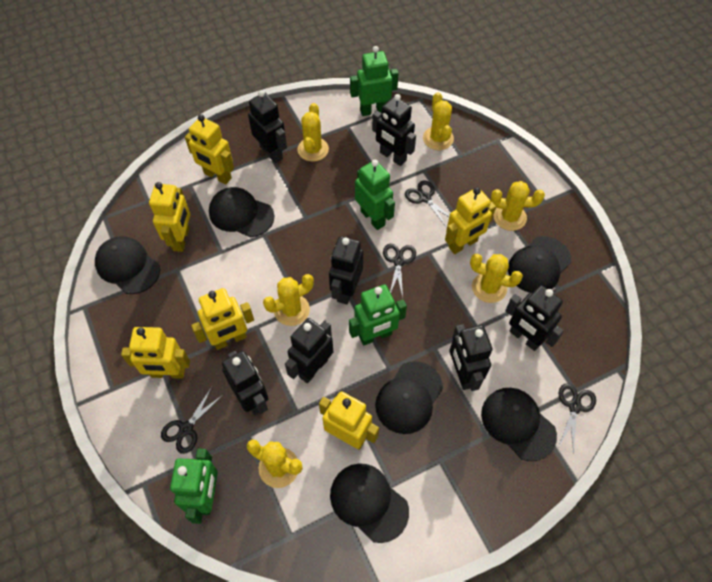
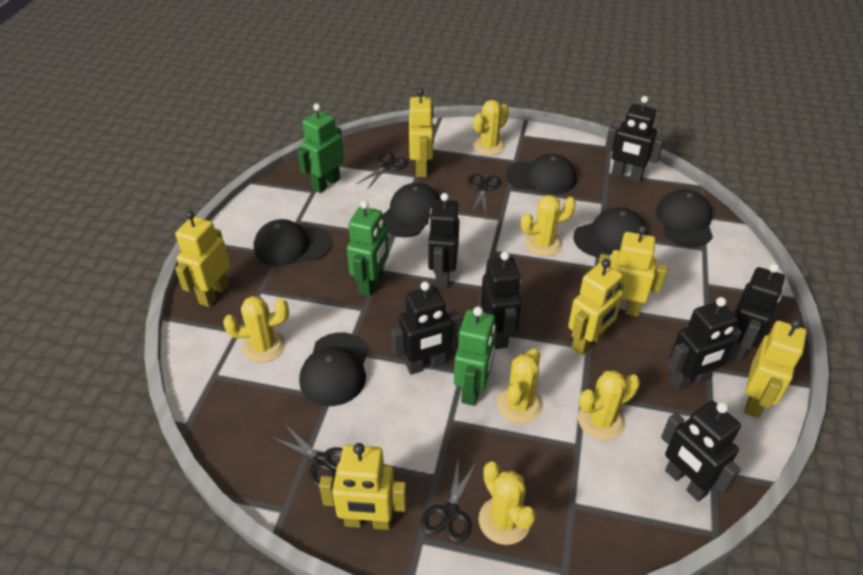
green robot: 4 -> 3

